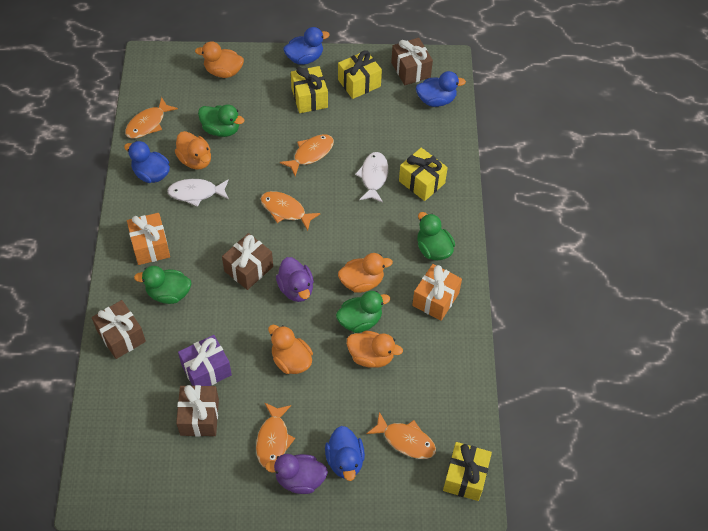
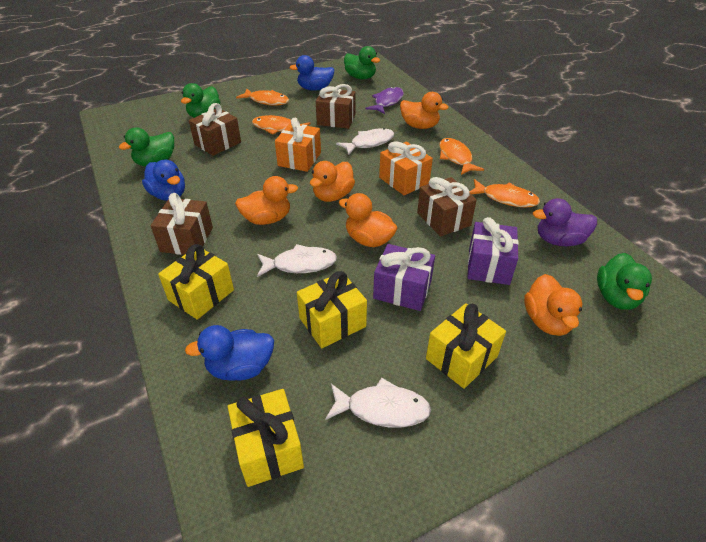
blue duck: 4 -> 3
orange fish: 5 -> 4
purple duck: 2 -> 1
purple fish: 0 -> 1
purple gift: 1 -> 2
white fish: 2 -> 3

